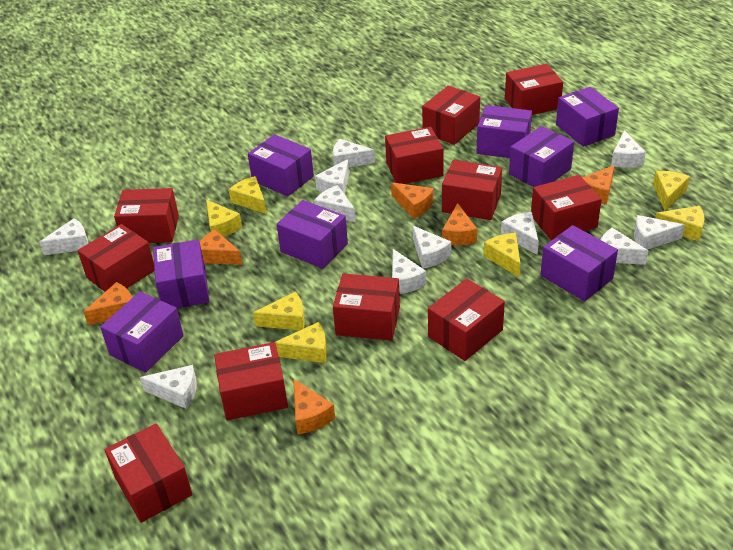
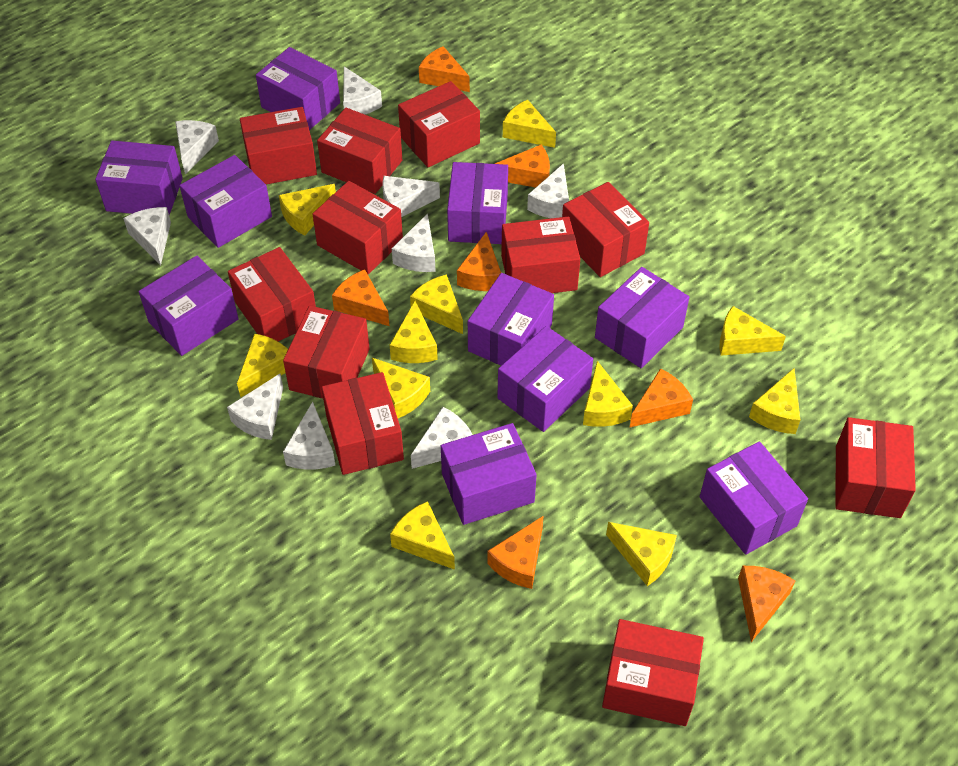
orange cheese: 6 -> 7
purple box: 8 -> 10
white cheese: 11 -> 9
yellow cheese: 7 -> 11

